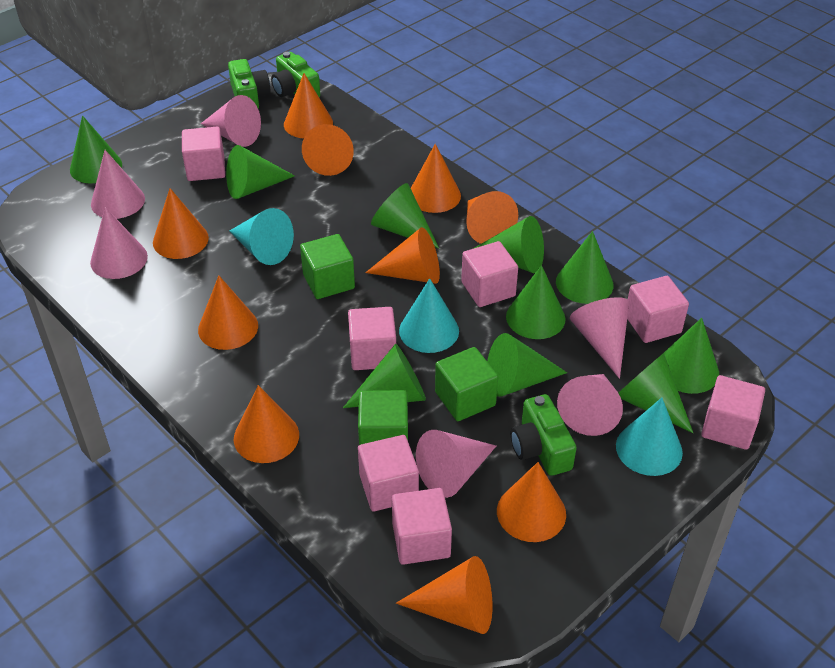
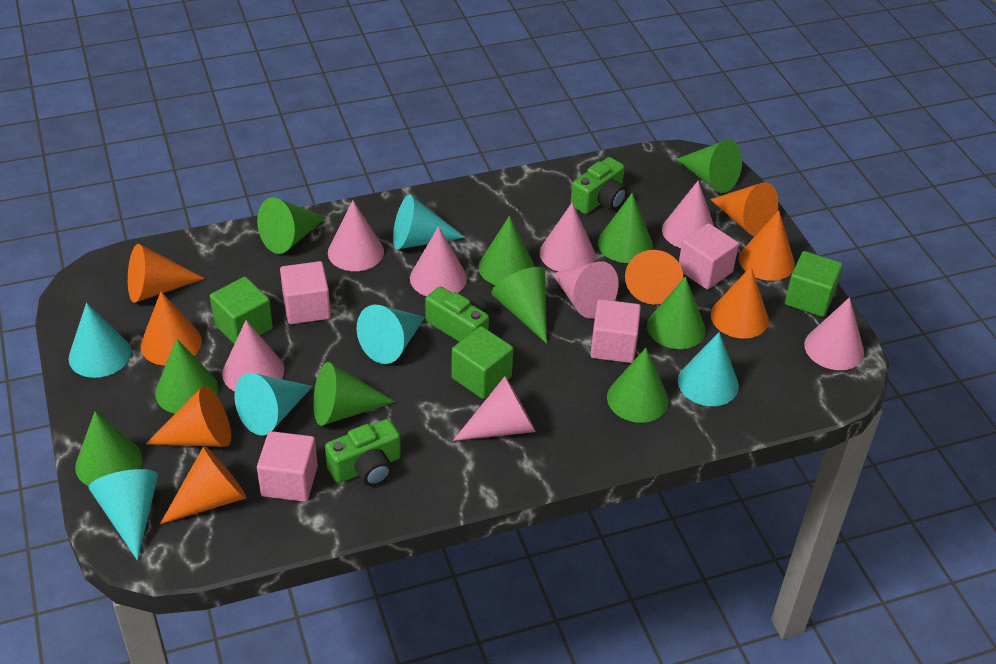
orange cone: 10 -> 8
pink cone: 6 -> 8
pink cube: 7 -> 4
turquoise cone: 3 -> 6

